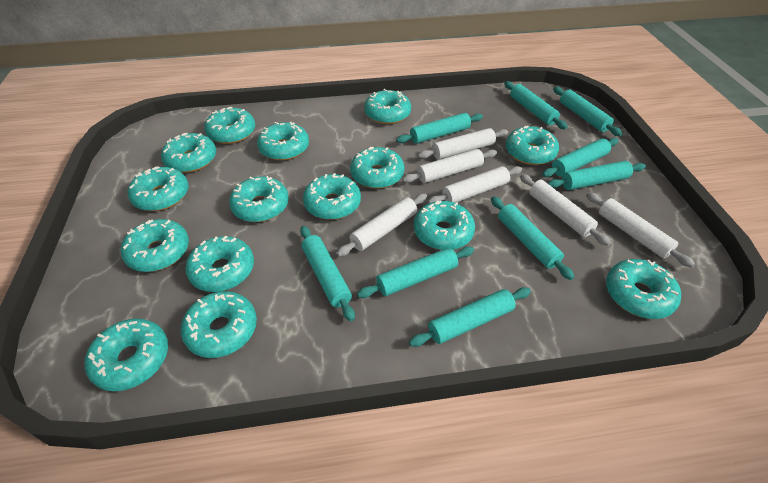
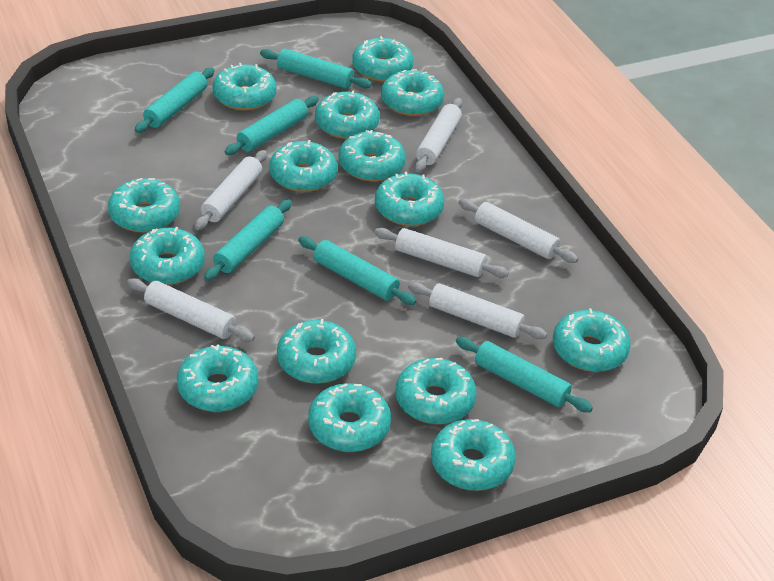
turquoise rolling pin: 9 -> 6

